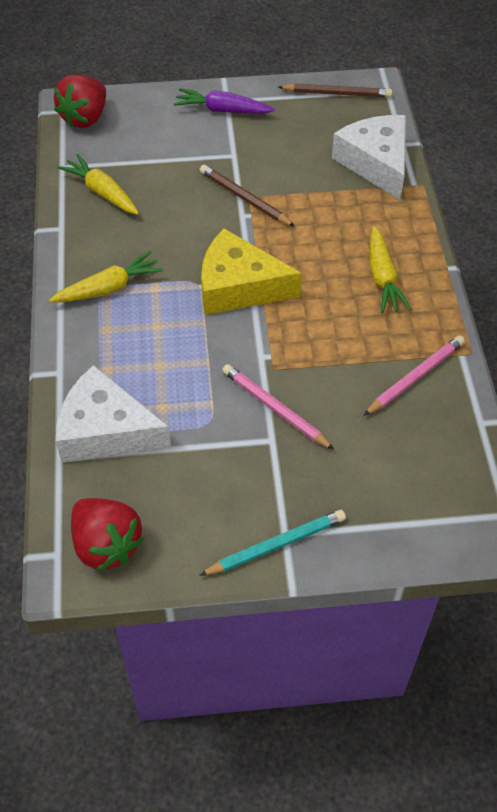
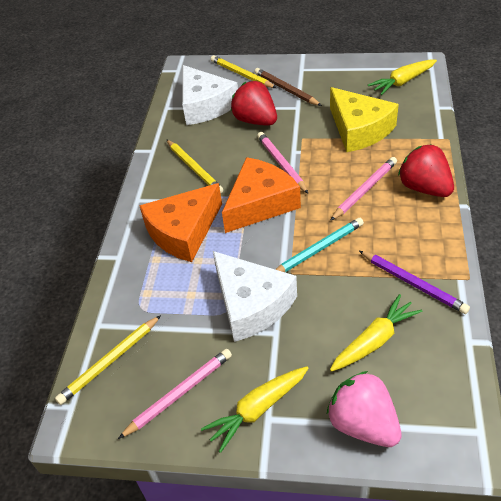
brown pencil: 2 -> 1
orange cheese: 0 -> 2
pink pencil: 2 -> 3
pink strawberry: 0 -> 1
purple carrot: 1 -> 0
purple pencil: 0 -> 1
yellow pencil: 0 -> 3

